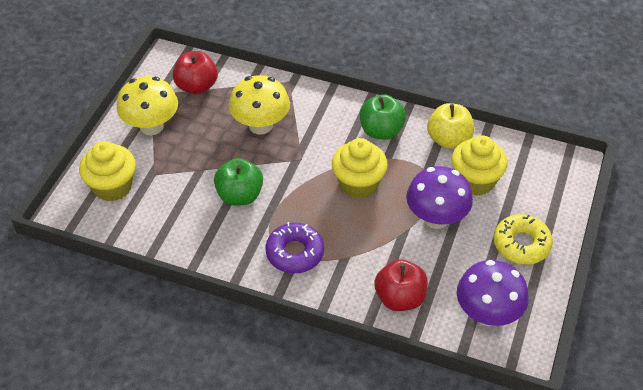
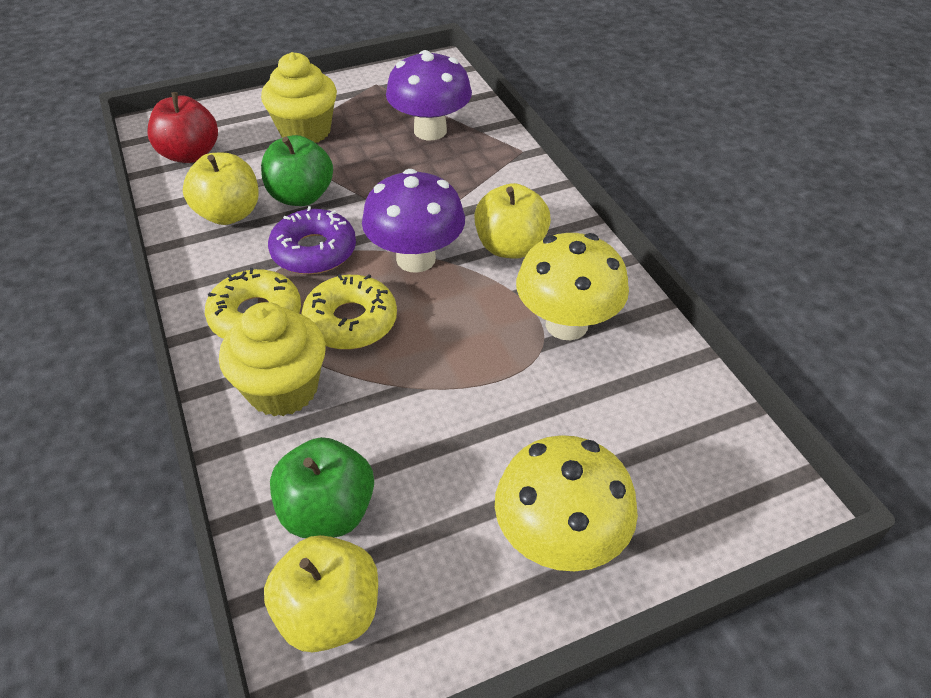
red apple: 2 -> 1
yellow apple: 1 -> 3
yellow cupcake: 3 -> 2
yellow donut: 1 -> 2

